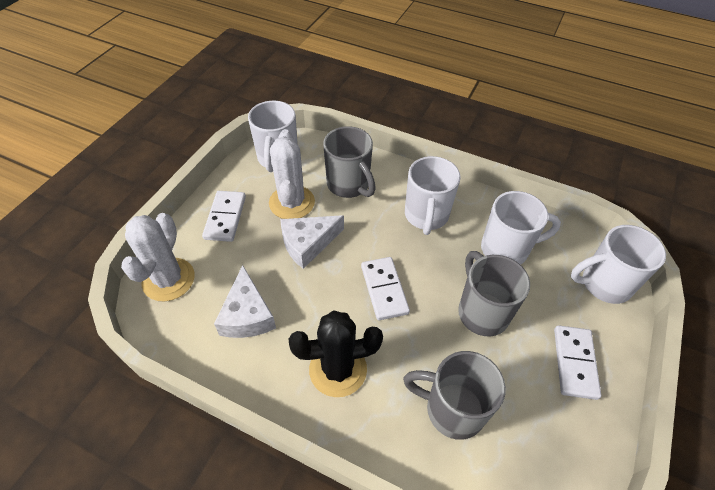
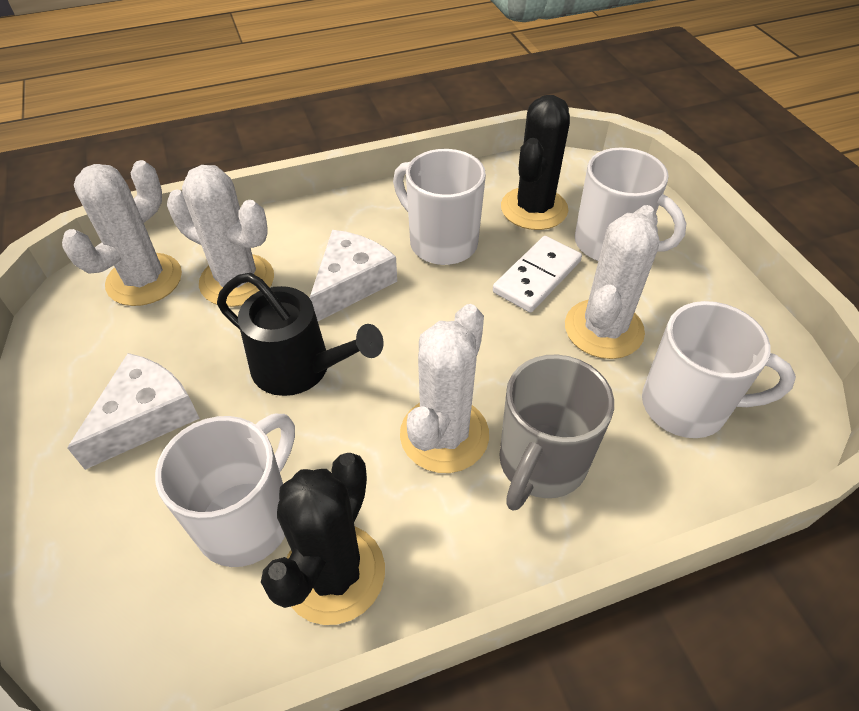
black cactus: 1 -> 2
black watering can: 0 -> 1
grey mug: 3 -> 1
white cactus: 2 -> 4
white domino: 3 -> 1

